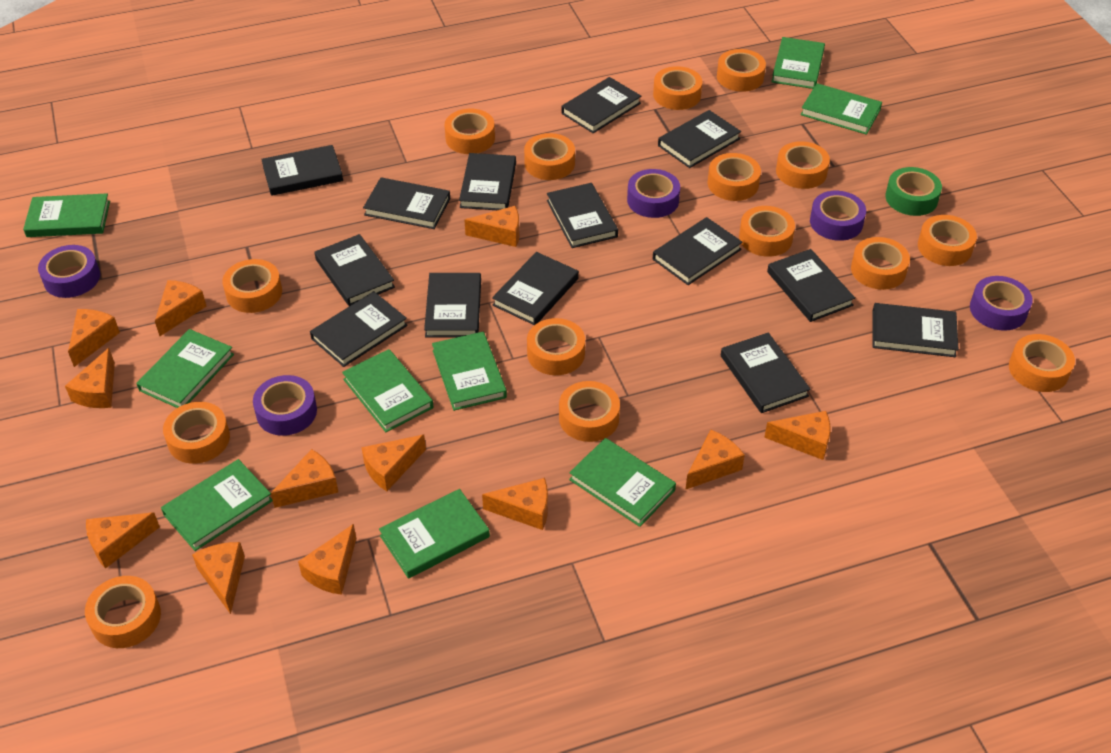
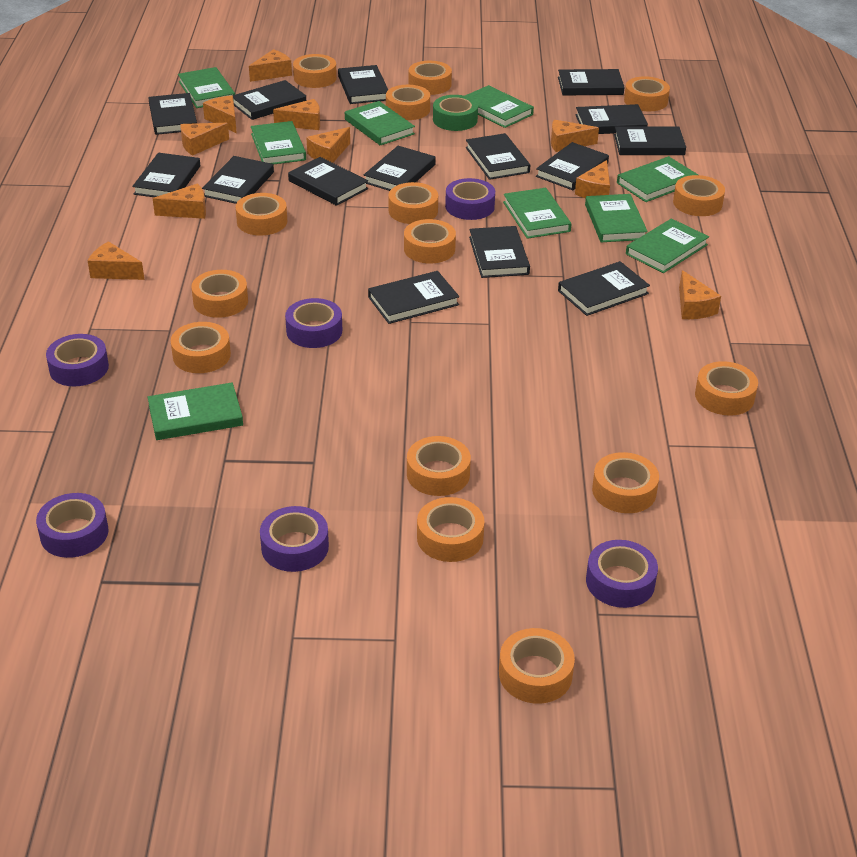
black book: 14 -> 15
orange cheese: 12 -> 10
purple tape: 5 -> 6

